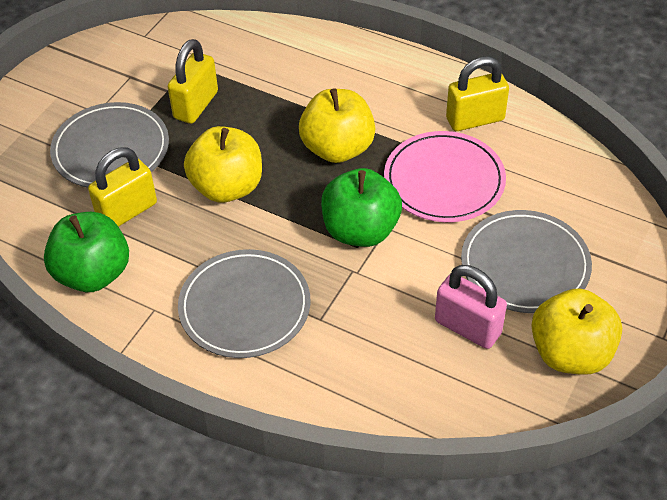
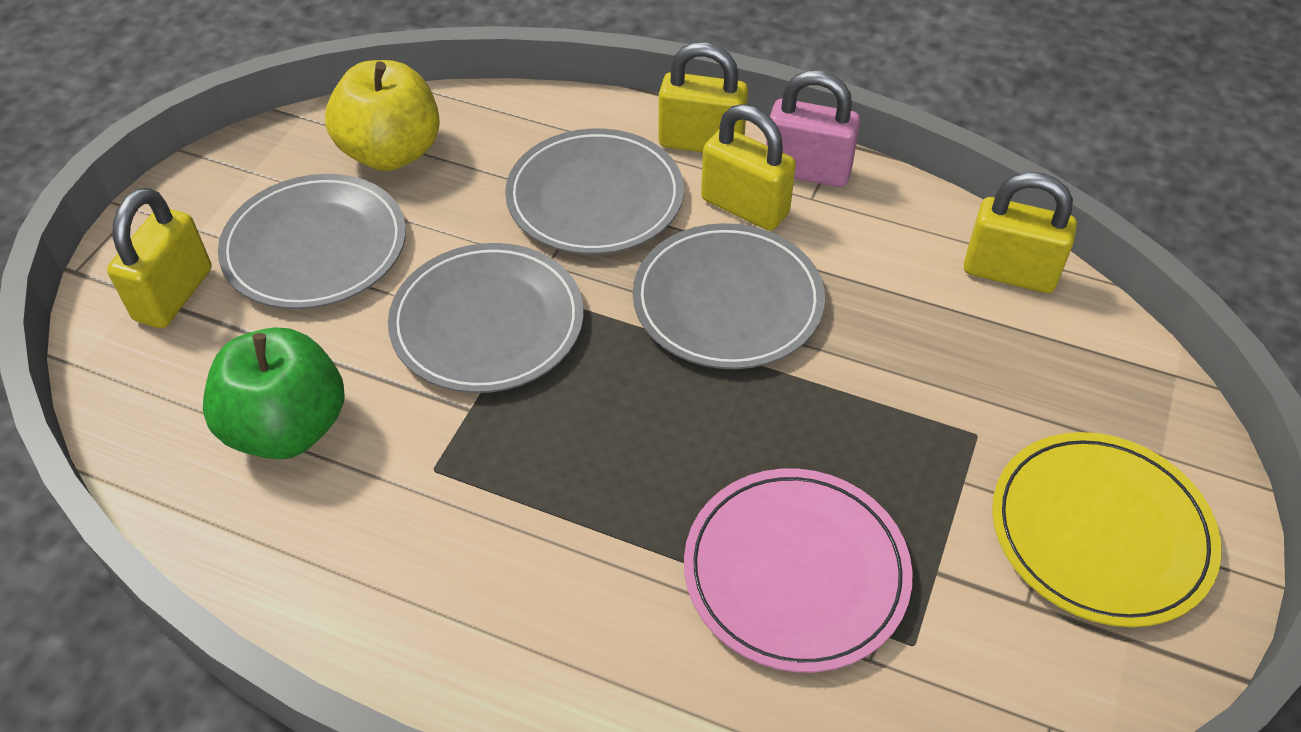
green apple: 2 -> 1
grey plate: 3 -> 4
yellow apple: 3 -> 1
yellow padlock: 3 -> 4
yellow plate: 0 -> 1

